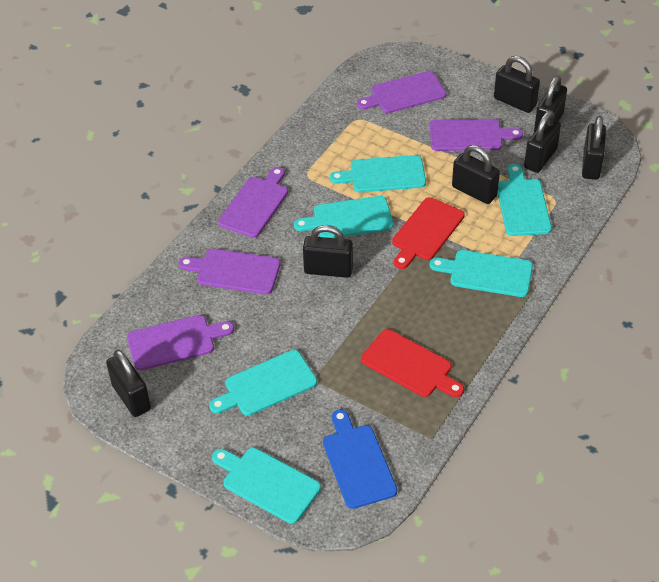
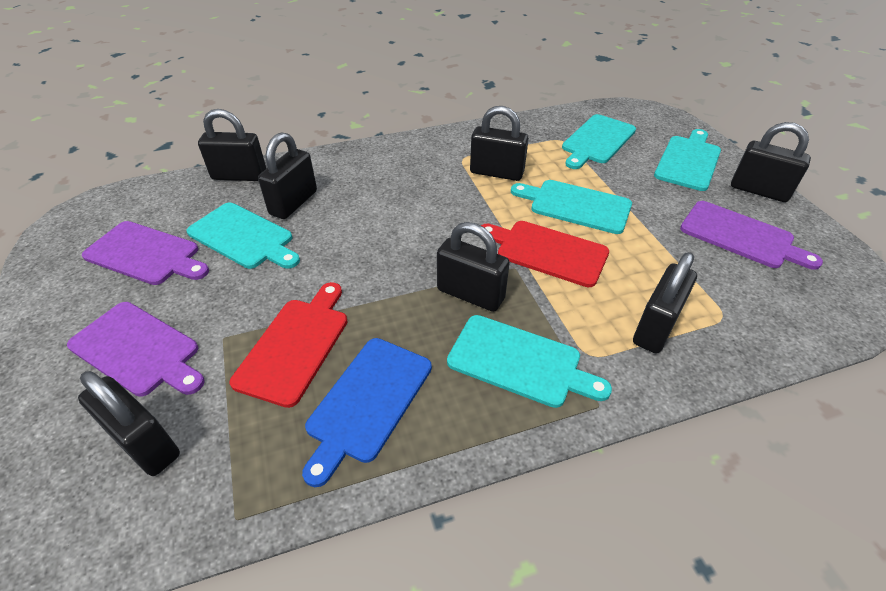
purple cutting board: 5 -> 3
turquoise cutting board: 6 -> 5

